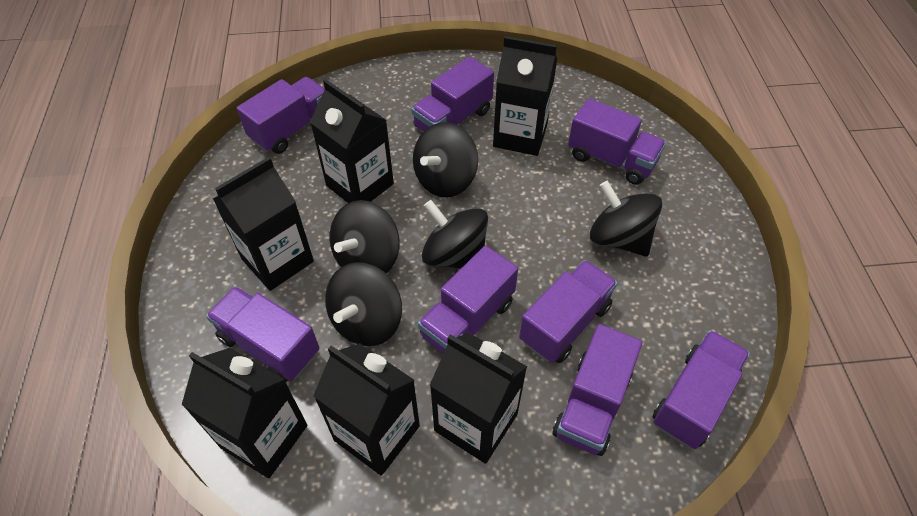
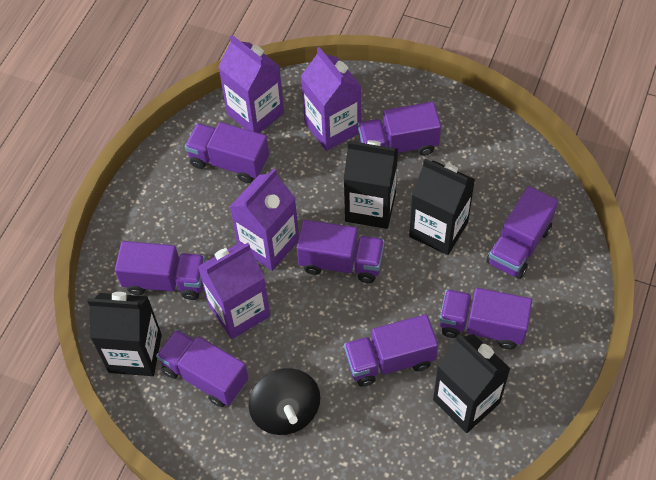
black carton: 6 -> 4
black spinning top: 5 -> 1
purple carton: 0 -> 4

